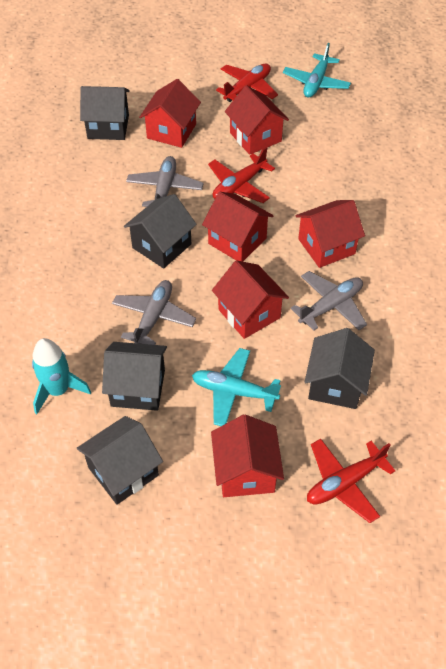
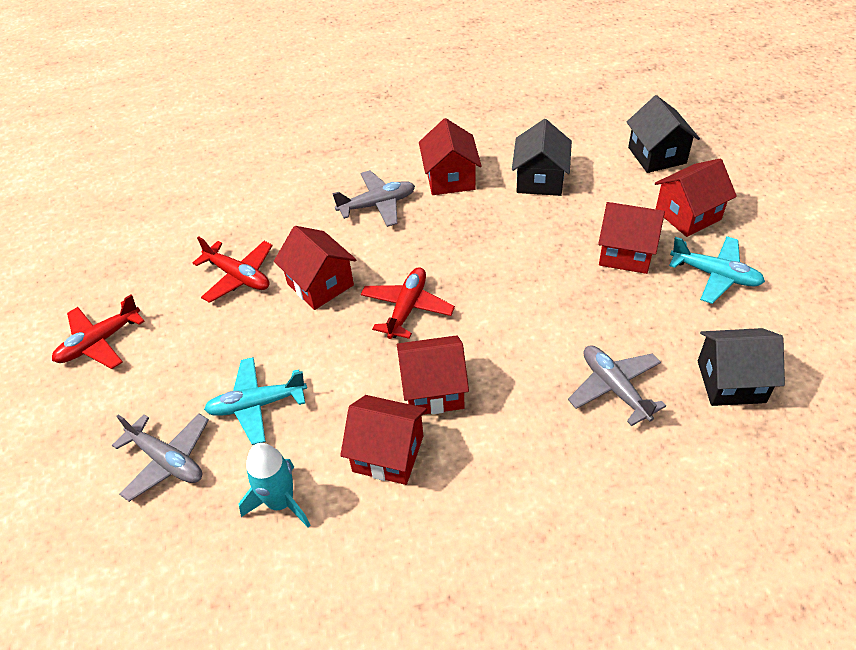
black house: 5 -> 3

